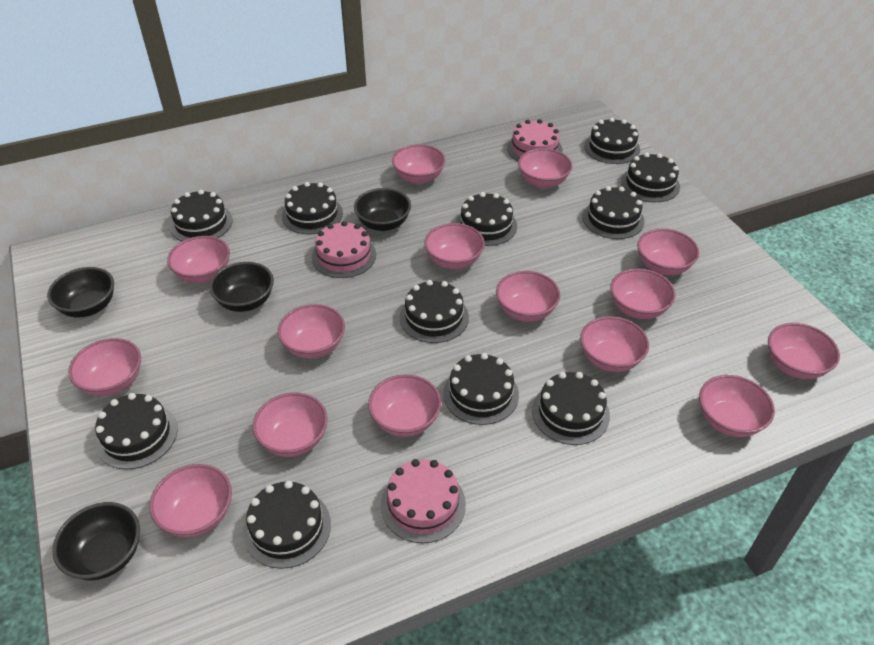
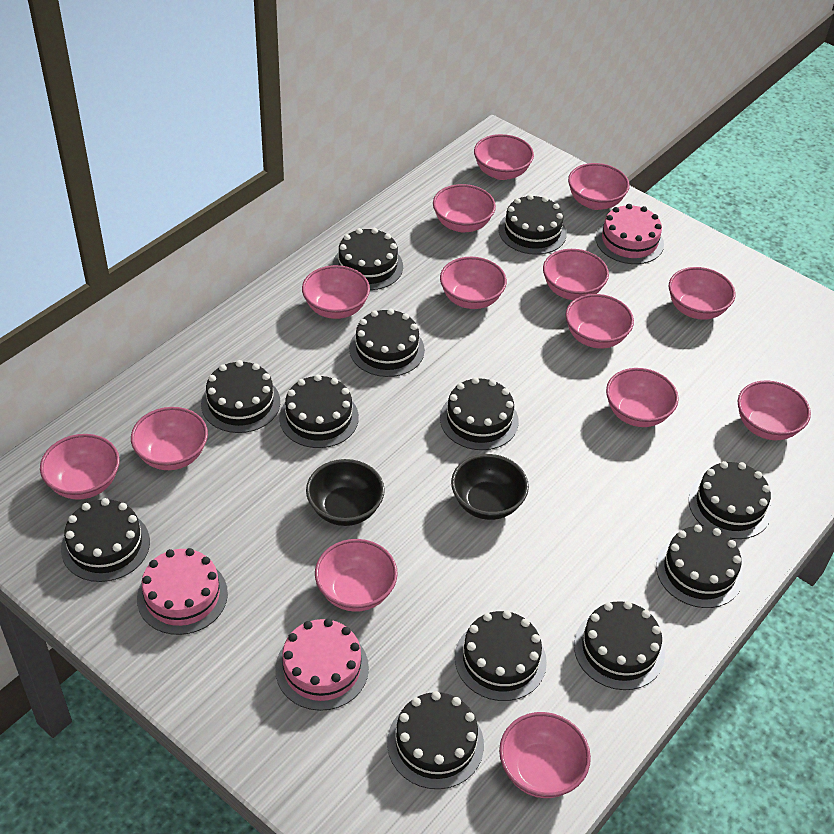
black bowl: 4 -> 2
black cake: 11 -> 12
pink bowl: 15 -> 14

